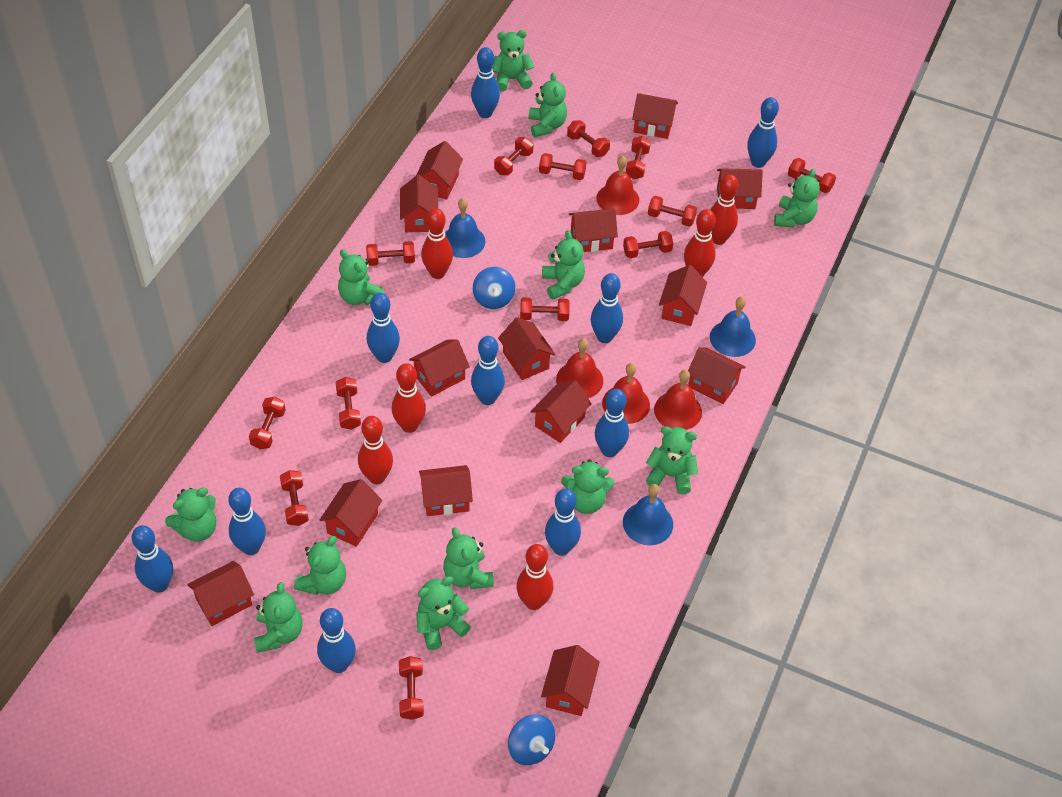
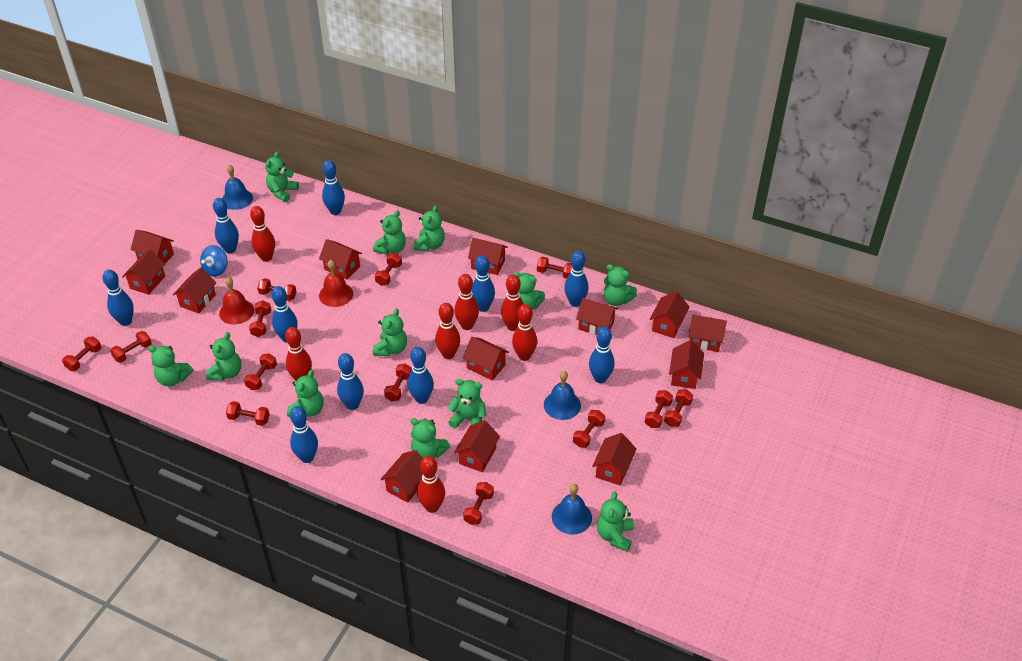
blue spinning top: 2 -> 1
red bell: 4 -> 2
red bowling pin: 6 -> 7
red house: 14 -> 13

